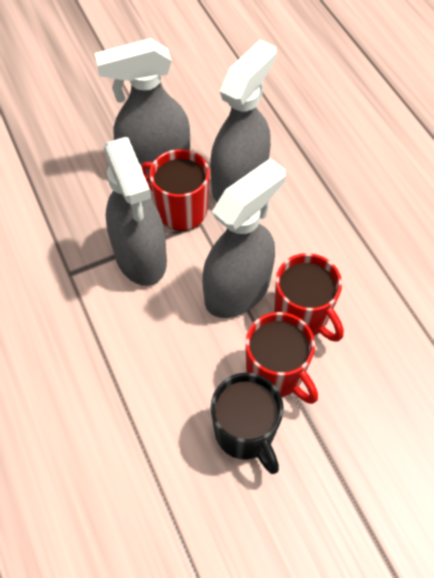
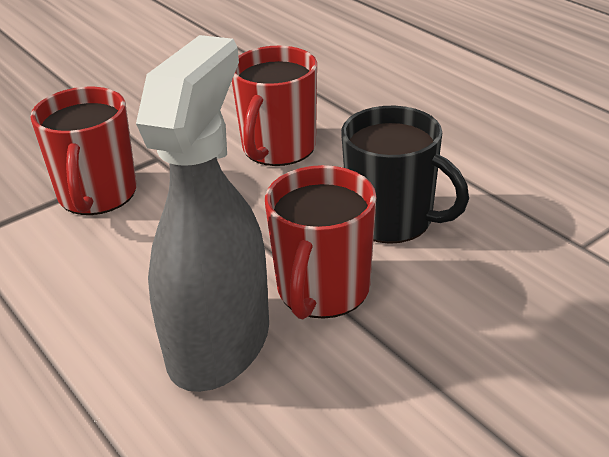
grey spray bottle: 4 -> 1

